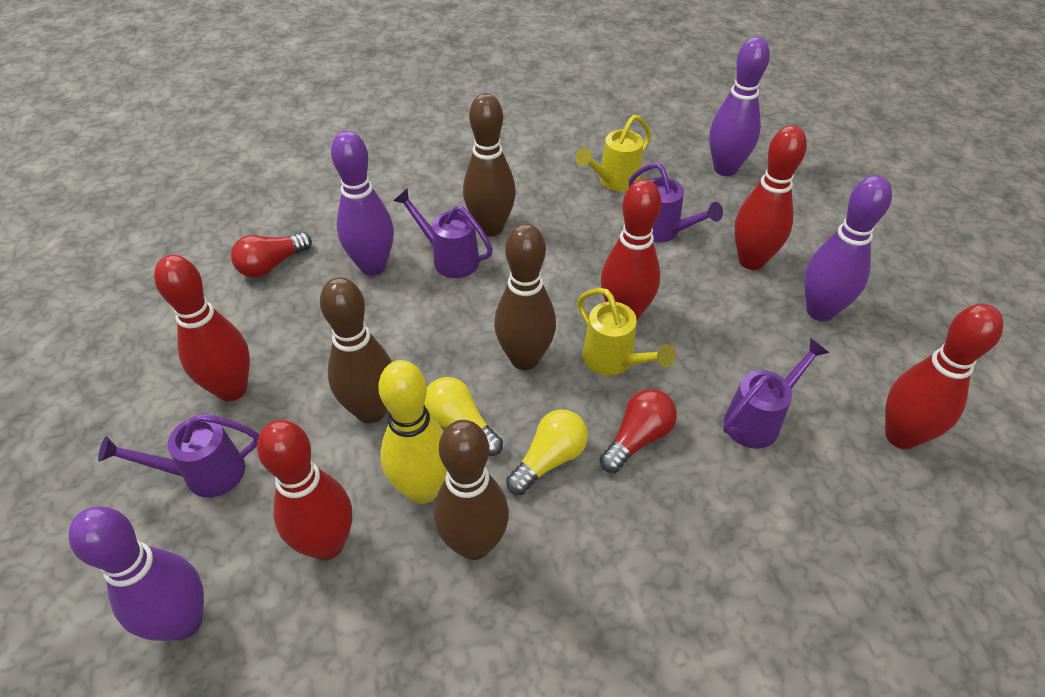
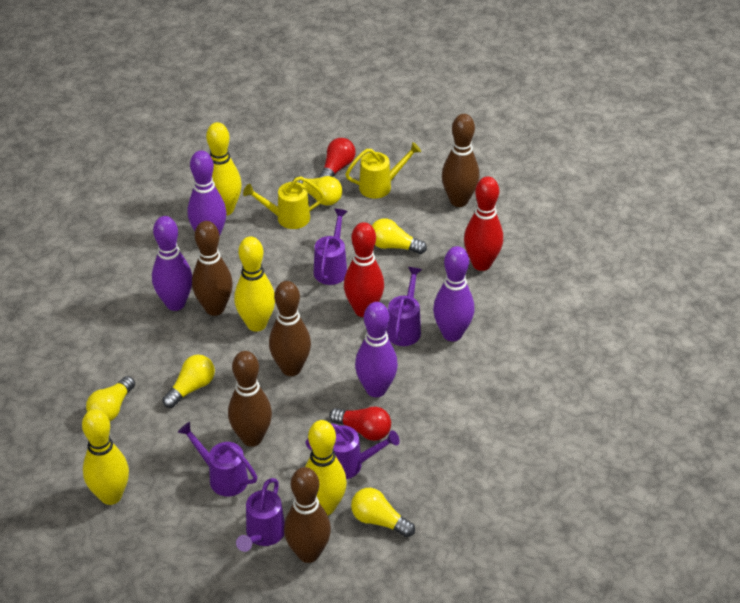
brown bowling pin: 4 -> 5
purple watering can: 4 -> 5
red bowling pin: 5 -> 2
yellow bowling pin: 1 -> 4
yellow light bulb: 2 -> 5

